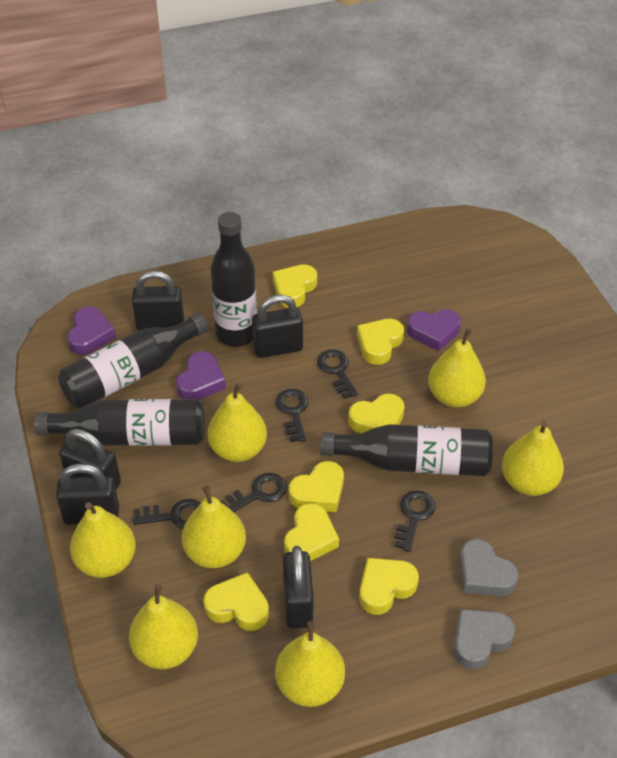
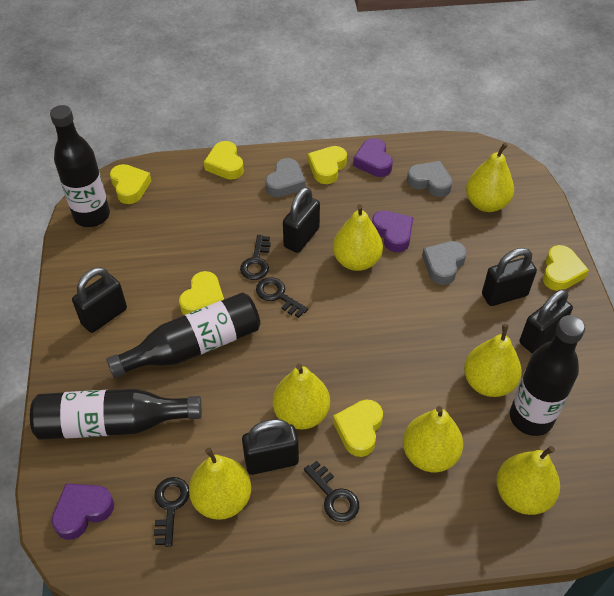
black key: 5 -> 4
grey heart: 2 -> 3
yellow heart: 7 -> 6

